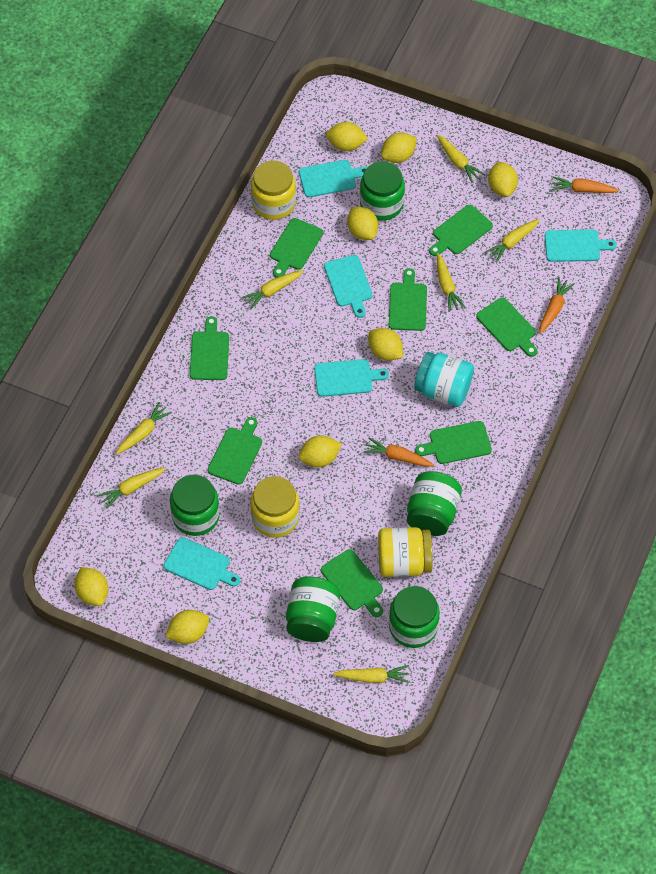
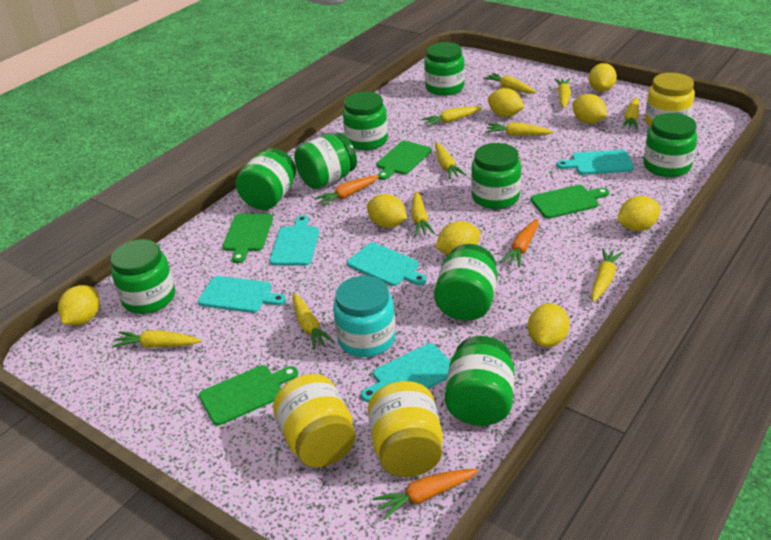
green cutting board: 8 -> 4
green jar: 5 -> 9
yellow carrot: 7 -> 10

